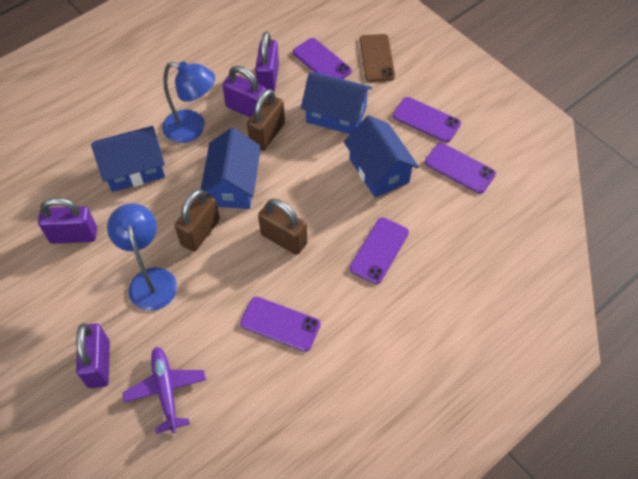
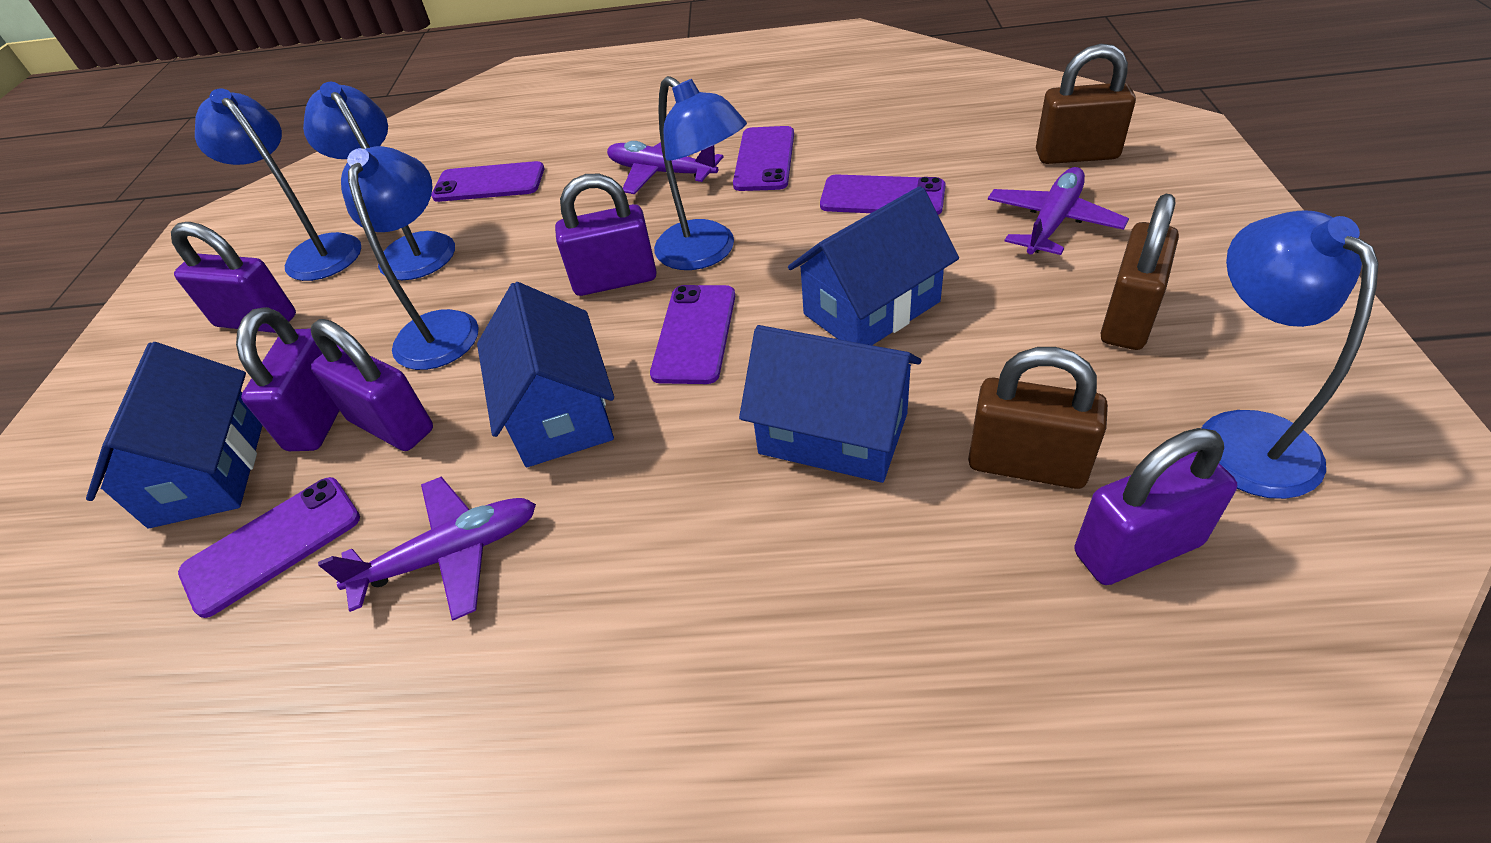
blue lamp: 2 -> 5
brown phone: 1 -> 0
purple padlock: 4 -> 5
purple plane: 1 -> 3

